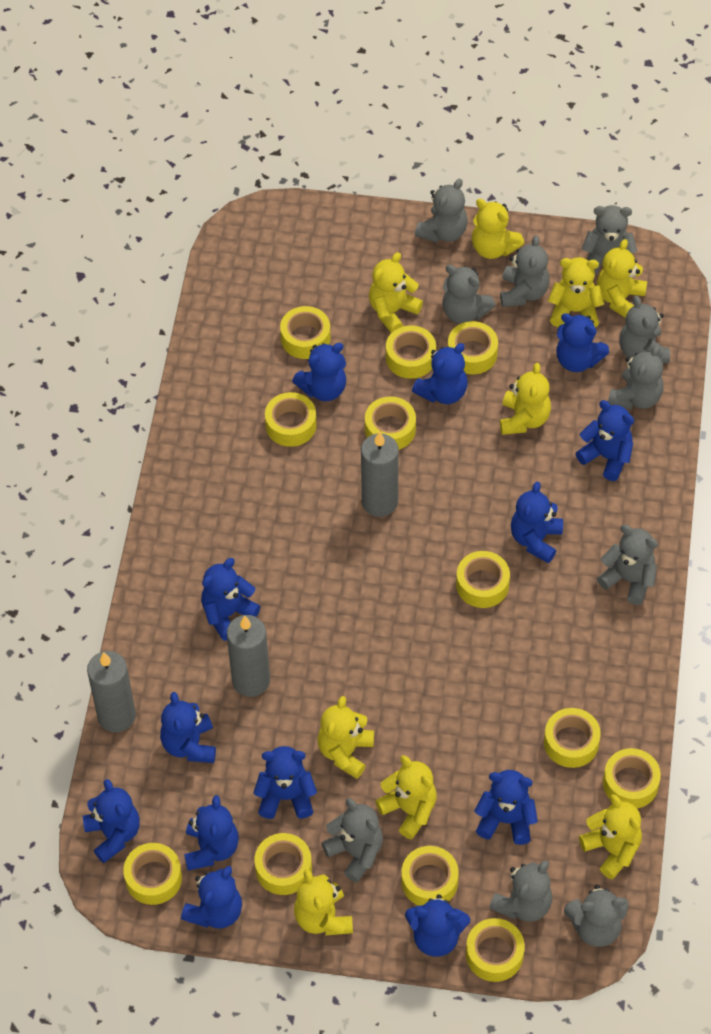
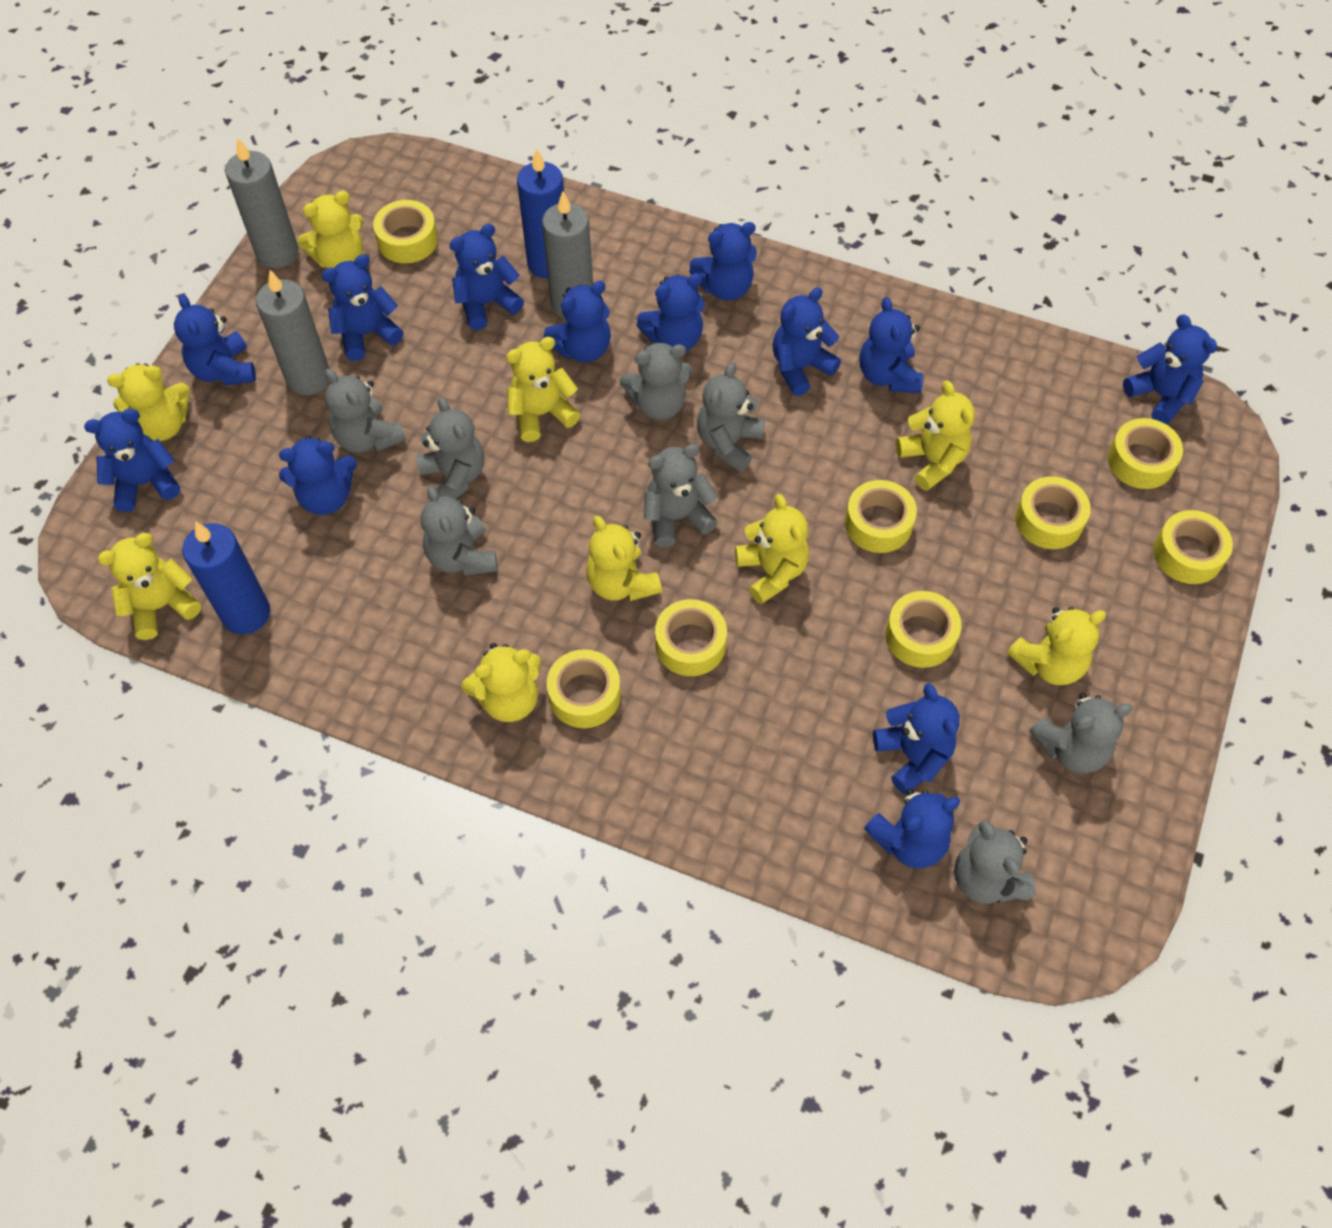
blue candle: 0 -> 2
grey teddy bear: 10 -> 8
yellow tape: 12 -> 8

